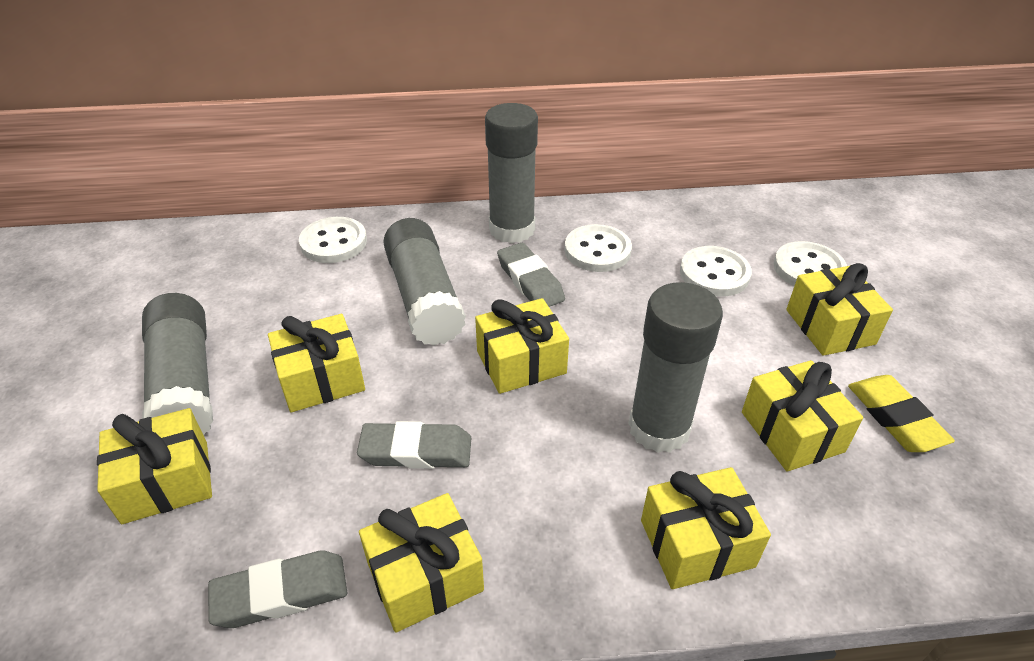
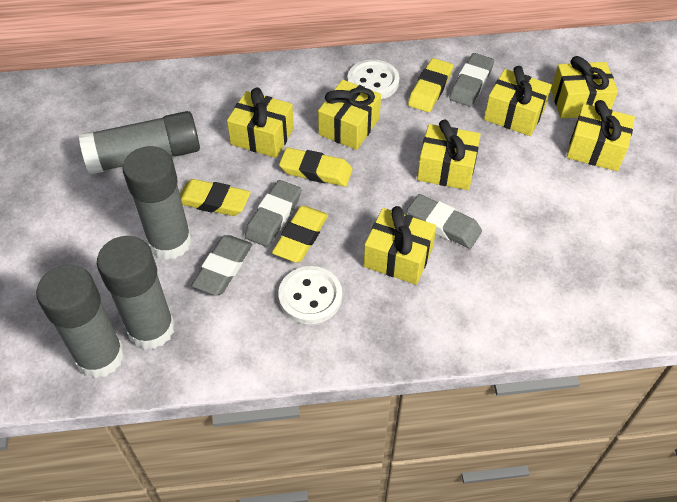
grey eraser: 3 -> 4
white button: 4 -> 2
yellow eraser: 1 -> 4

